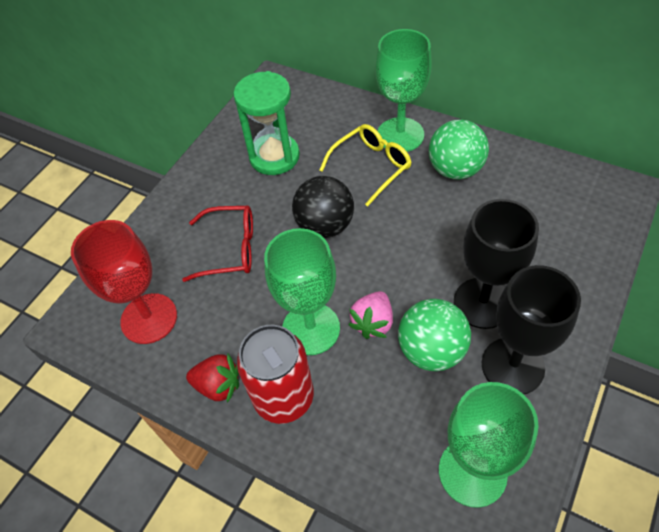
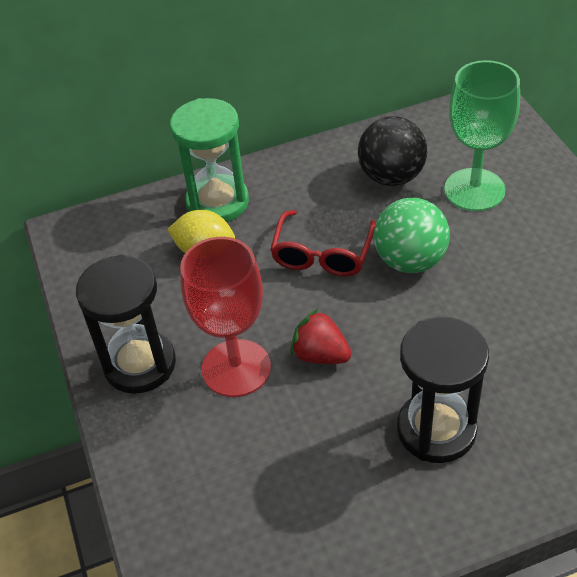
black goblet: 2 -> 0
black hourglass: 0 -> 2
green ball: 2 -> 1
green goblet: 3 -> 1
pink strawberry: 1 -> 0
red can: 1 -> 0
yellow glasses: 1 -> 0
yellow lemon: 0 -> 1

